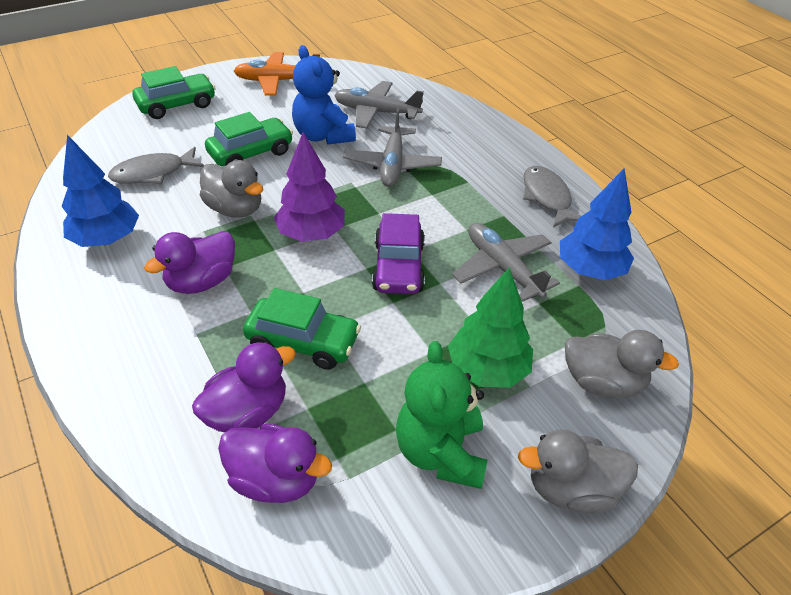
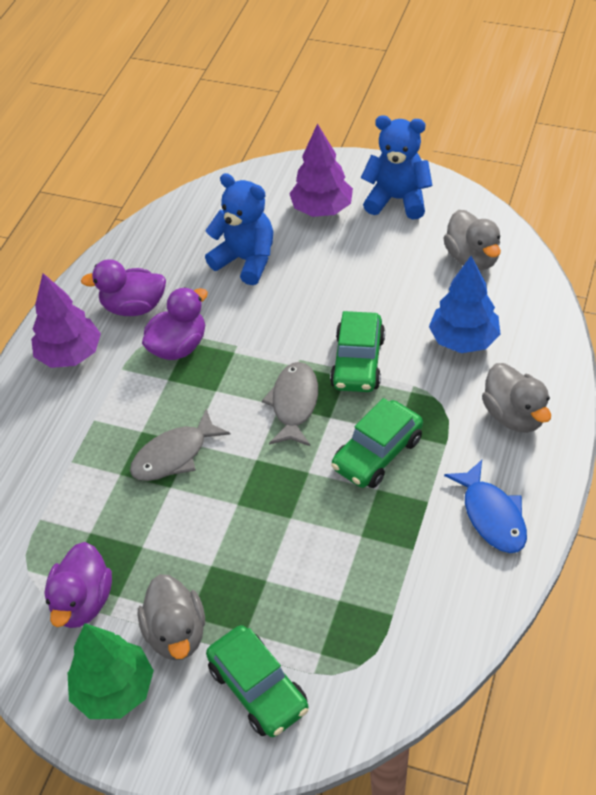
blue fish: 0 -> 1
blue teddy bear: 1 -> 2
blue tree: 2 -> 1
green teddy bear: 1 -> 0
grey plane: 3 -> 0
orange plane: 1 -> 0
purple car: 1 -> 0
purple tree: 1 -> 2

